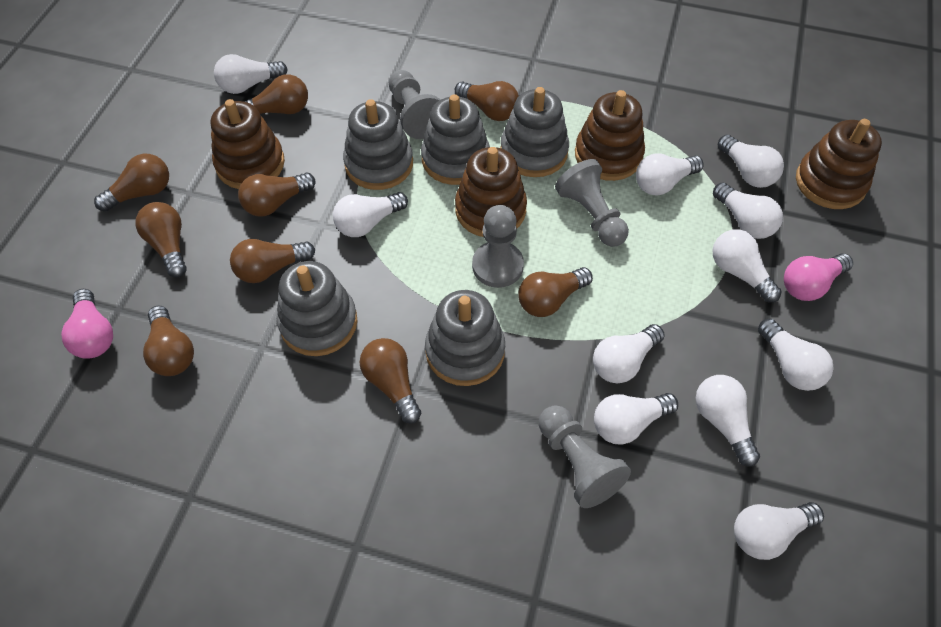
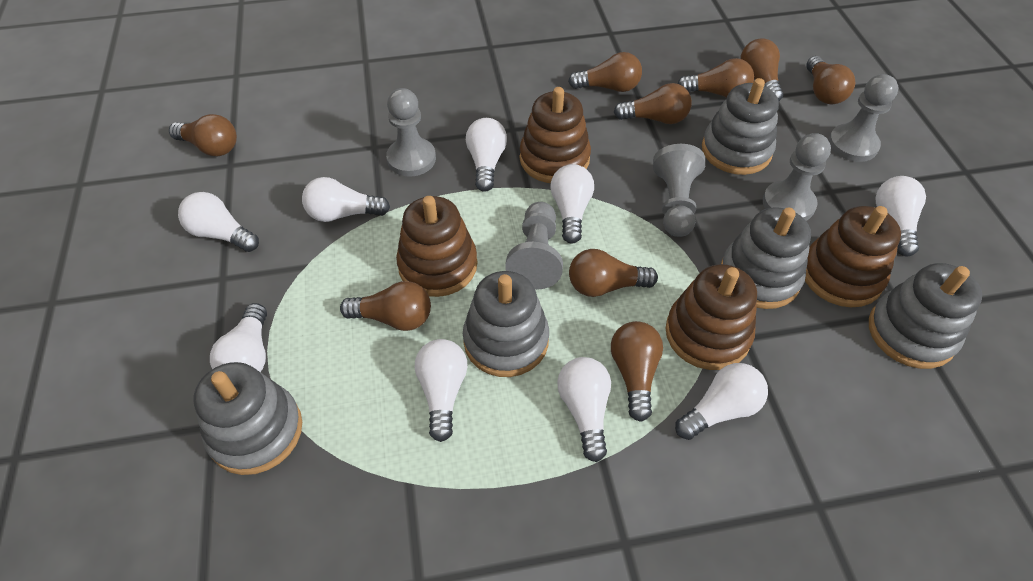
grey pawn: 4 -> 5
pink light bulb: 2 -> 0
white light bulb: 11 -> 9

